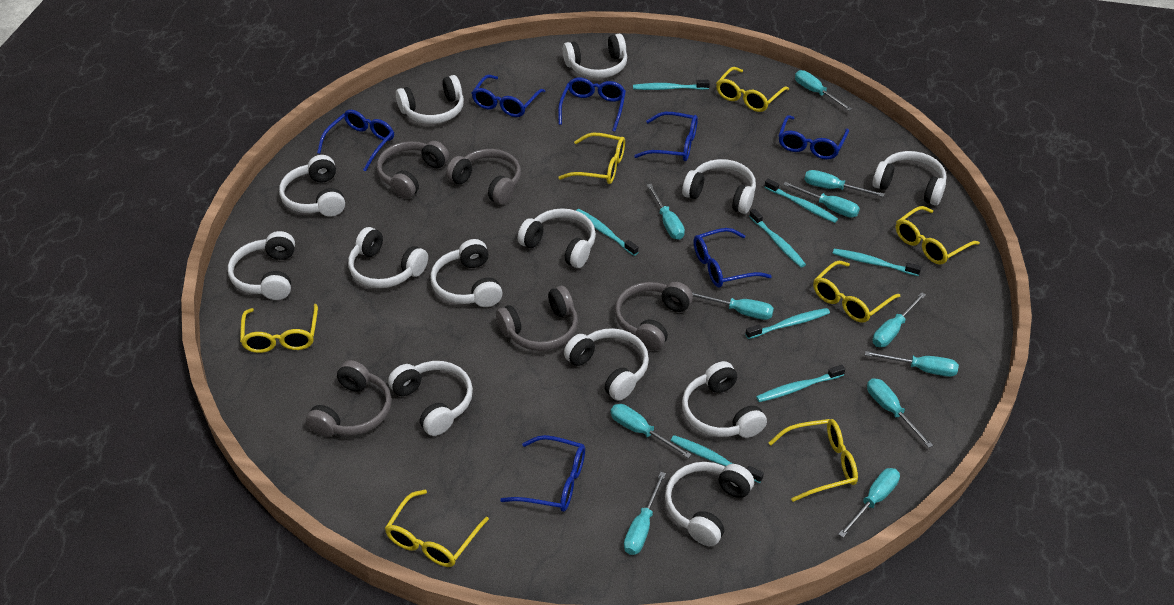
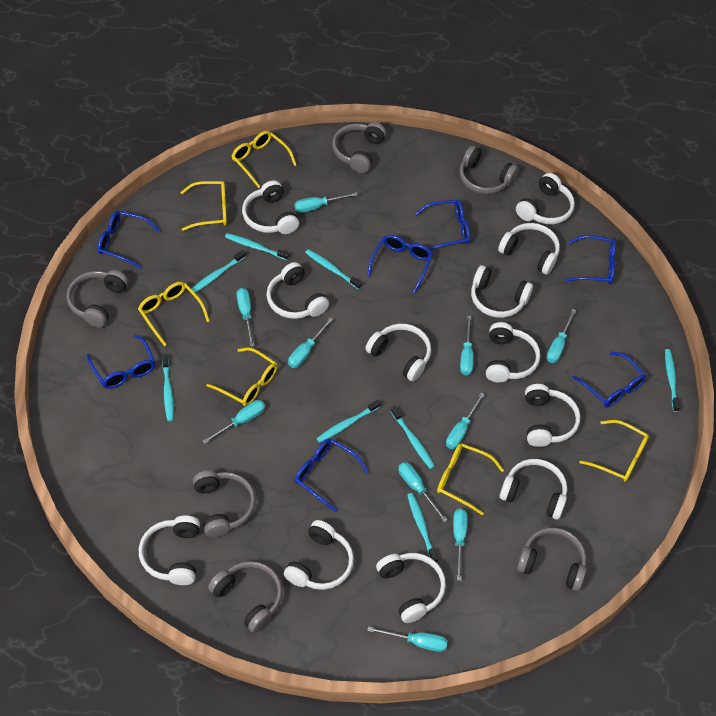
grey headphones: 5 -> 6
turquoise screwdriver: 11 -> 10
white headphones: 13 -> 12
yellow glasses: 7 -> 6

